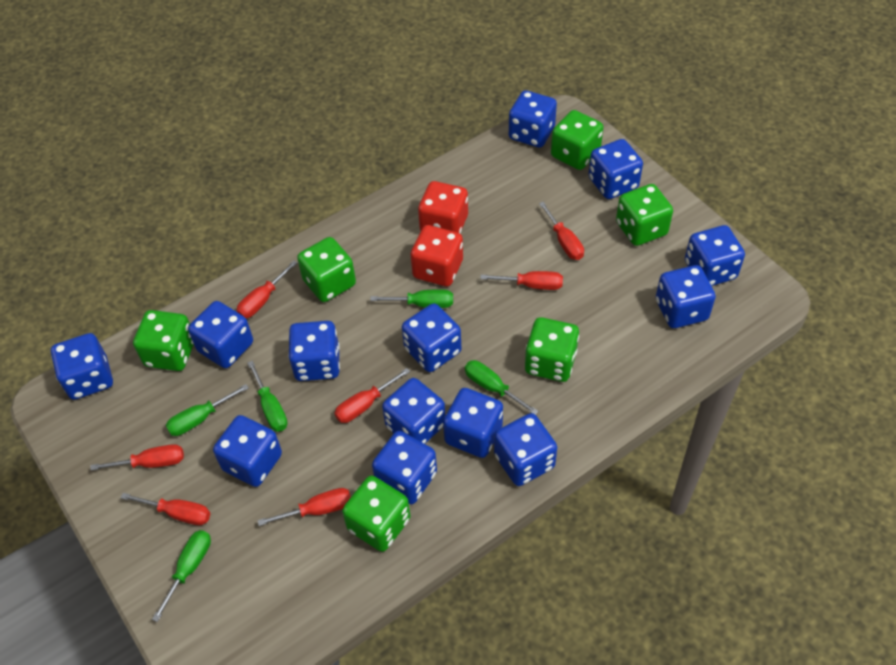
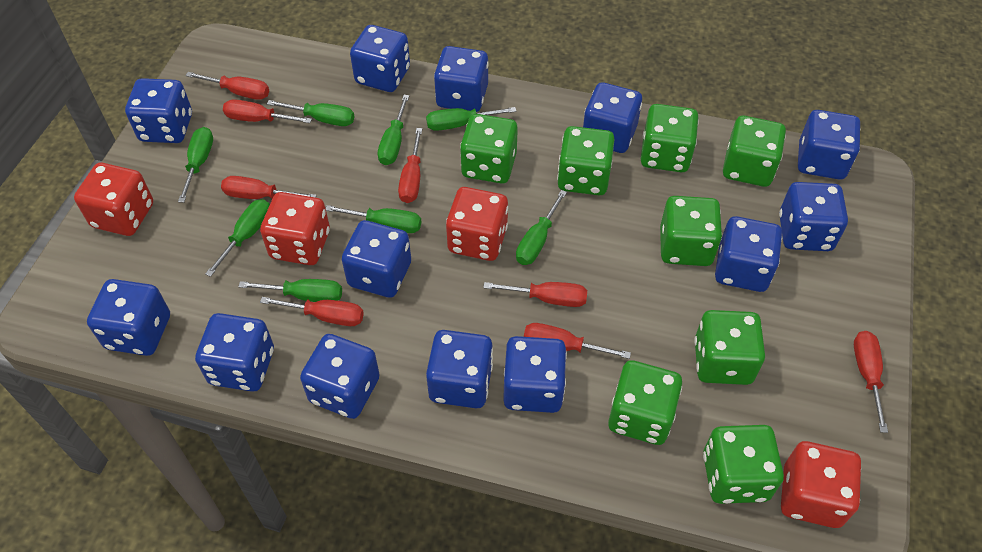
green dice: 6 -> 8
green screwdriver: 5 -> 8
red dice: 2 -> 4
red screwdriver: 7 -> 8

